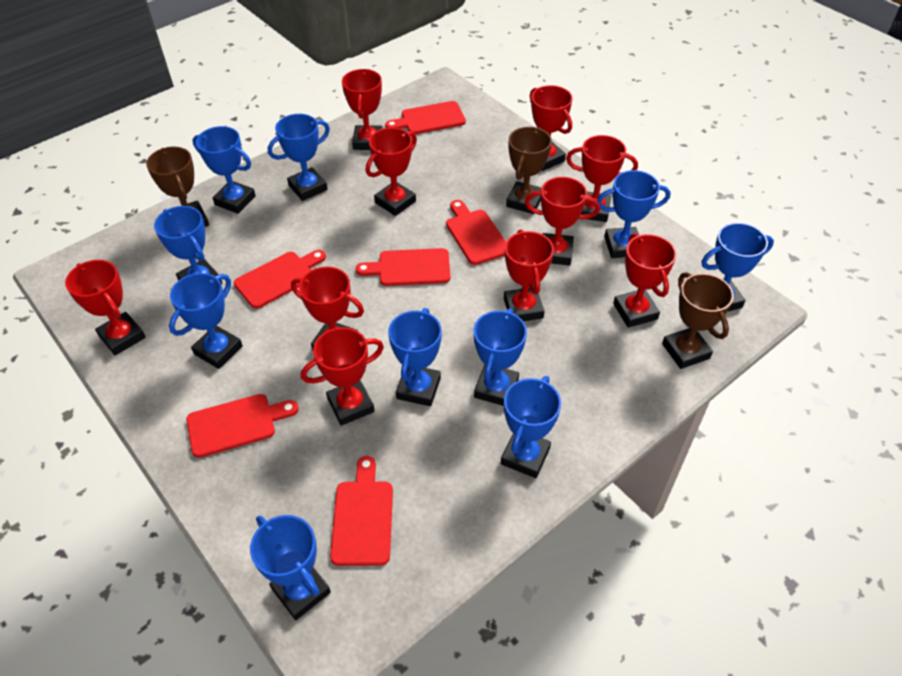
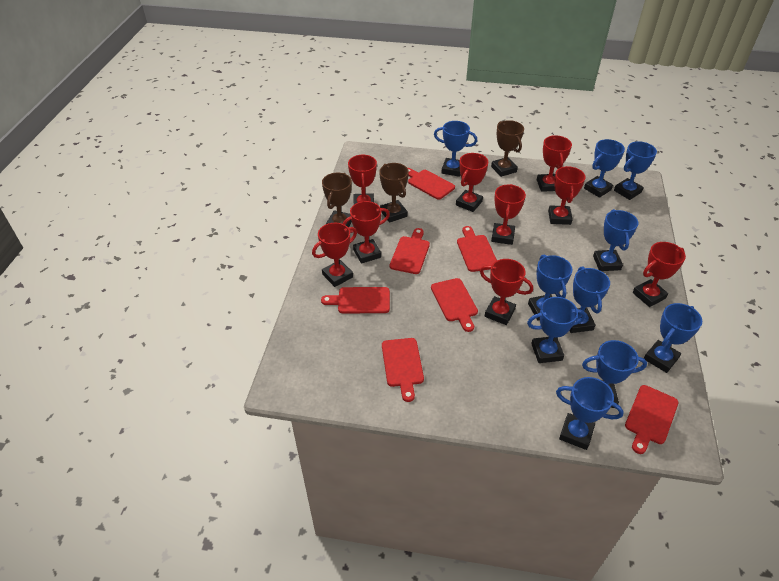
red cutting board: 6 -> 7
red trophy: 10 -> 9

